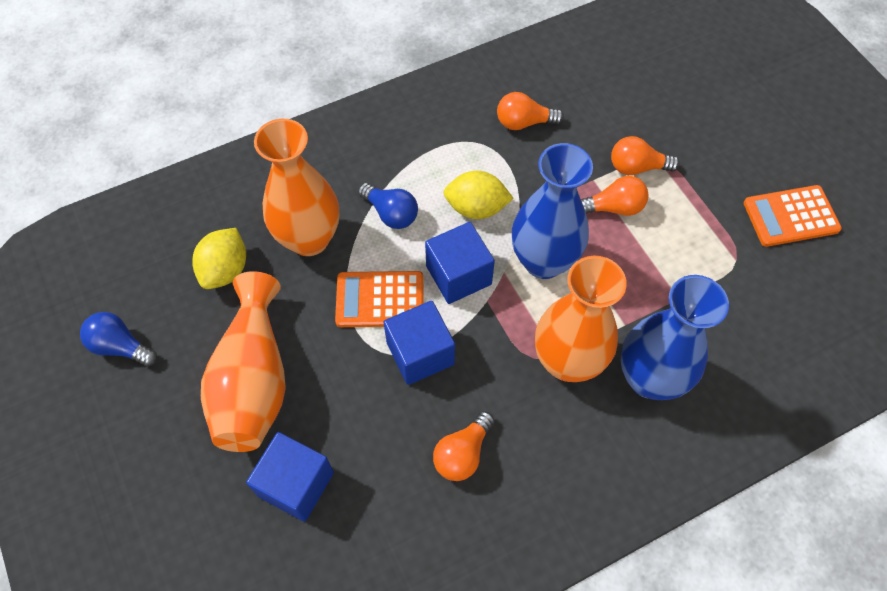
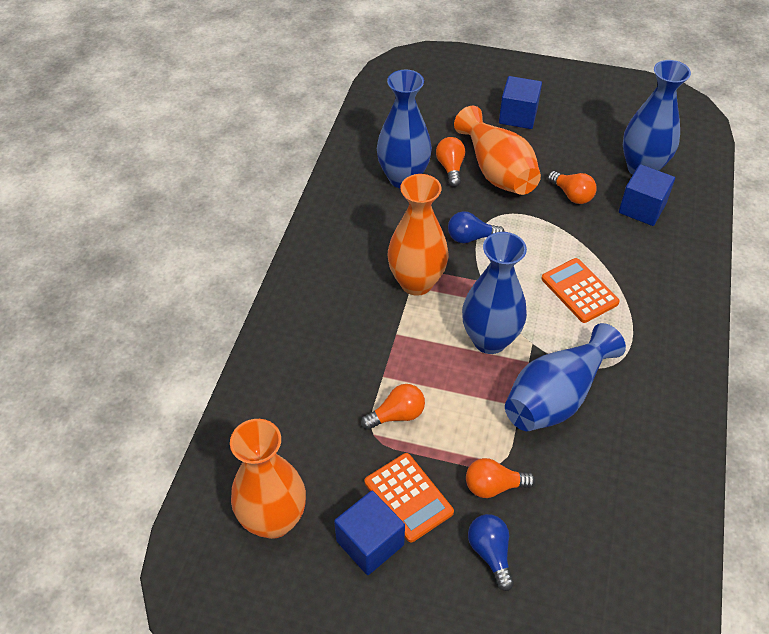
blue vase: 2 -> 4
yellow lemon: 2 -> 0

